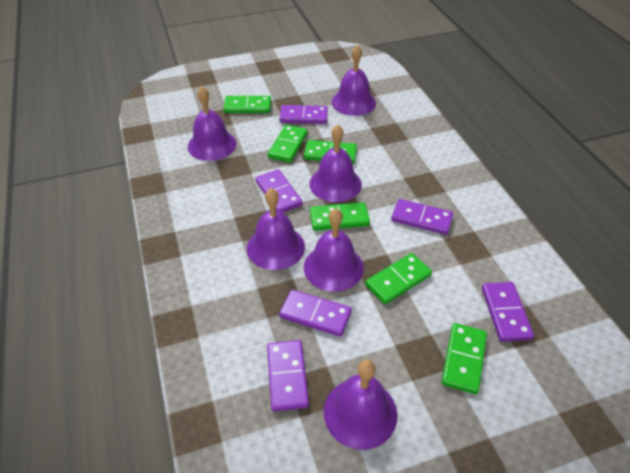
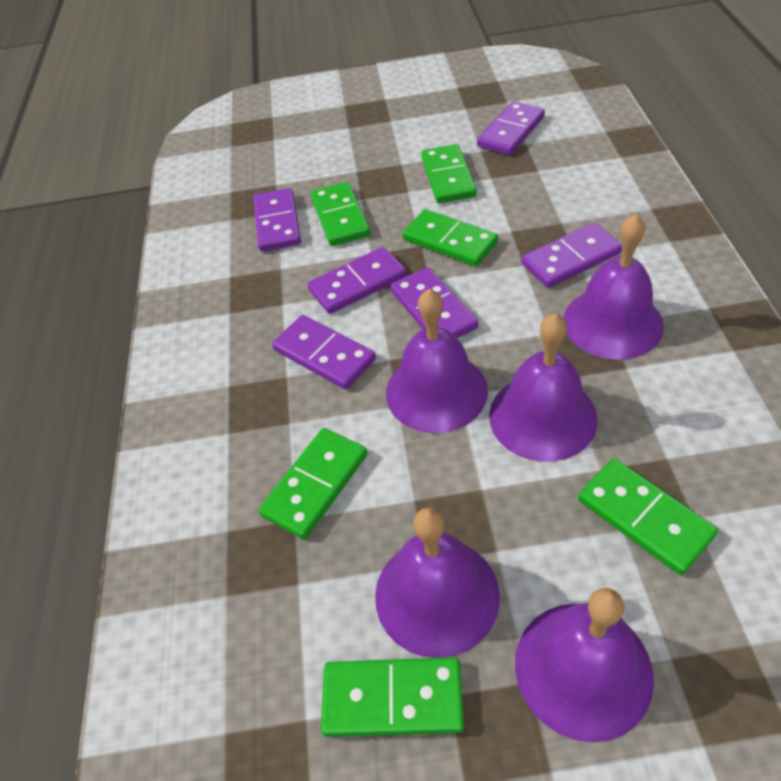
purple bell: 6 -> 5

